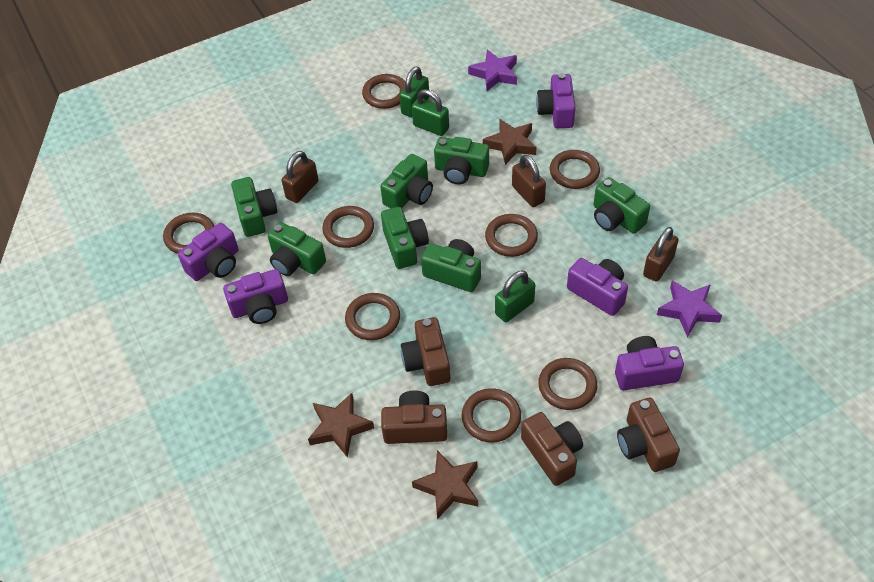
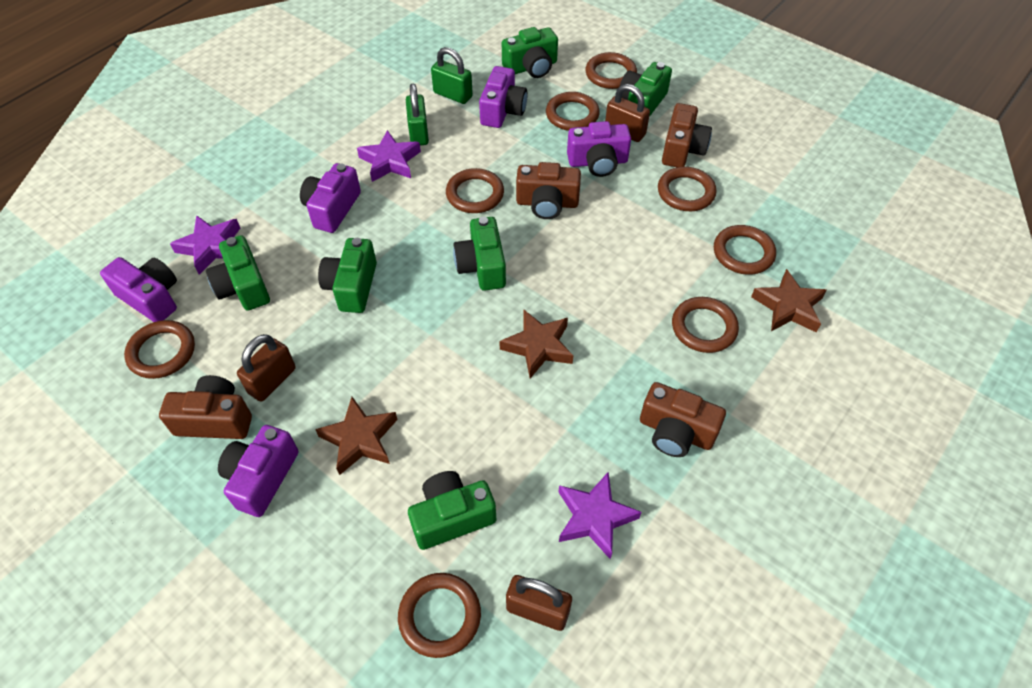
green camera: 7 -> 6
green padlock: 3 -> 2
purple star: 2 -> 3

